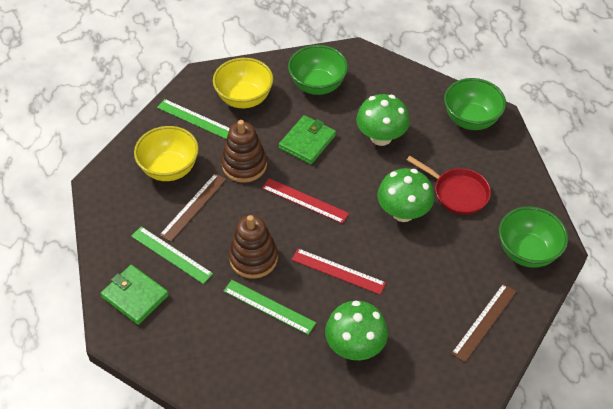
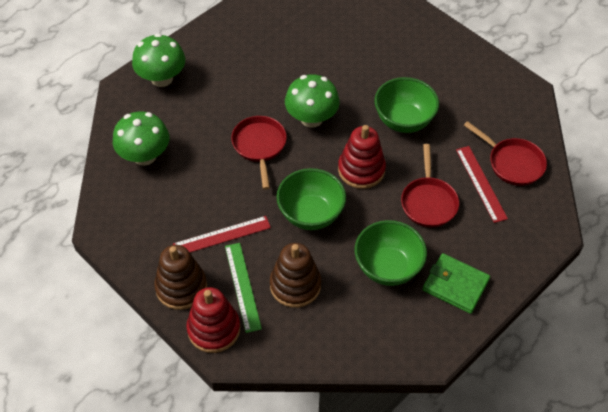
brown ruler: 2 -> 0
green ruler: 3 -> 1
green wallet: 2 -> 1
red pan: 1 -> 3
red stacking toy: 0 -> 2
yellow bowl: 2 -> 0

